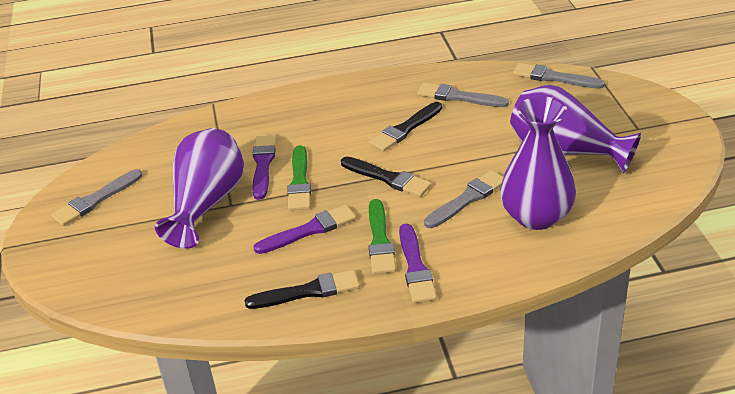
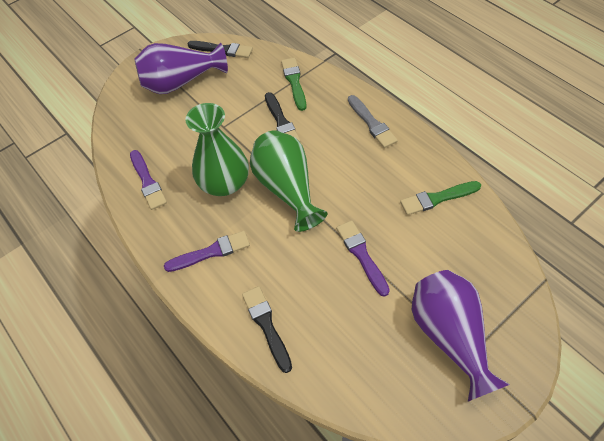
green vase: 0 -> 2
grey brush: 4 -> 1
purple vase: 3 -> 2

